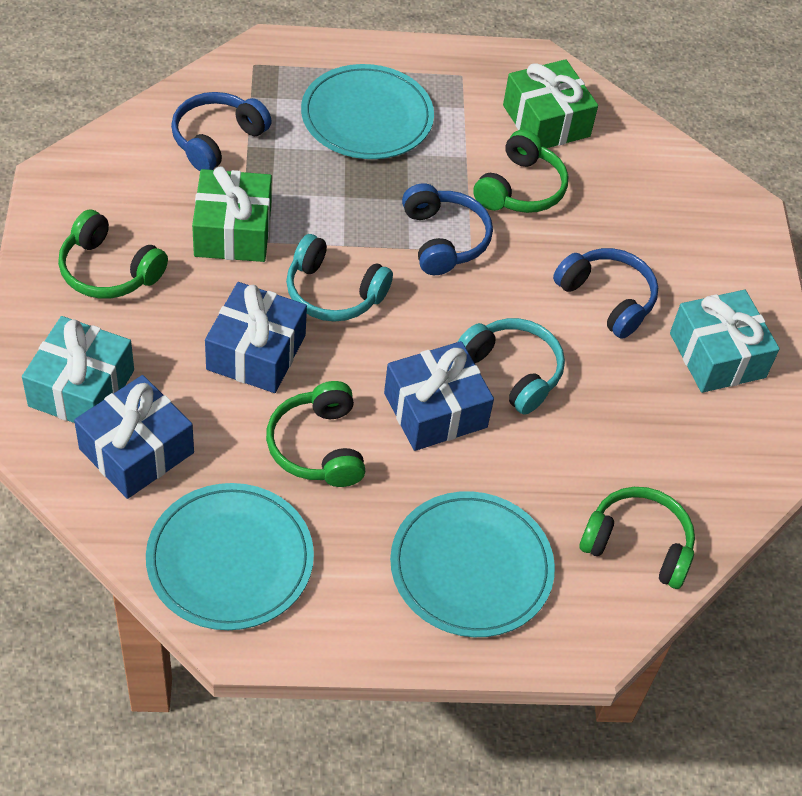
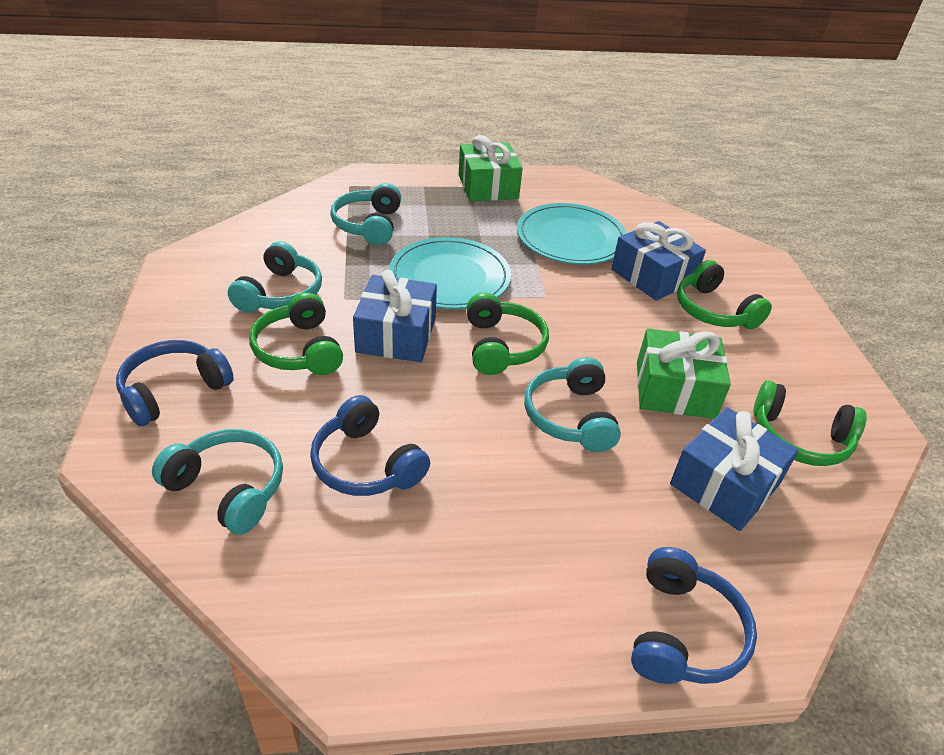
turquoise gift: 2 -> 0
turquoise headphones: 2 -> 4
turquoise plate: 3 -> 2

